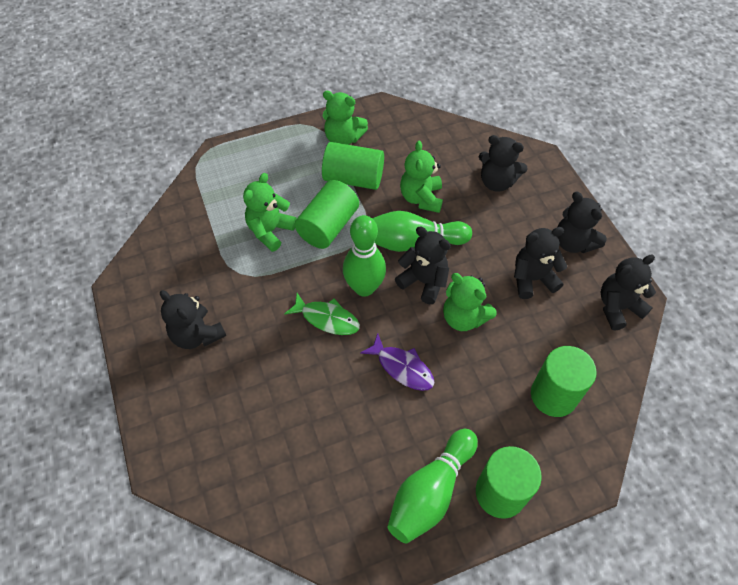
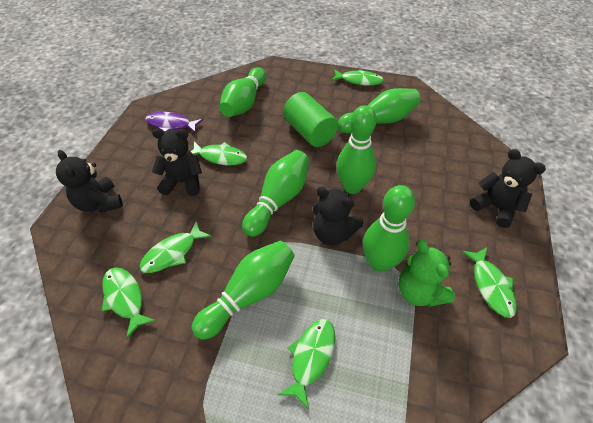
black teddy bear: 6 -> 4
green bowling pin: 3 -> 6
green cylinder: 4 -> 1
green fish: 1 -> 6
green teddy bear: 4 -> 1

